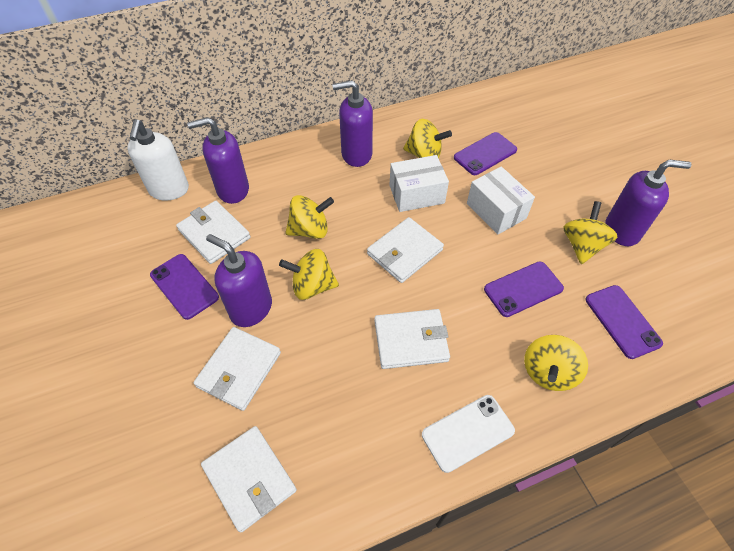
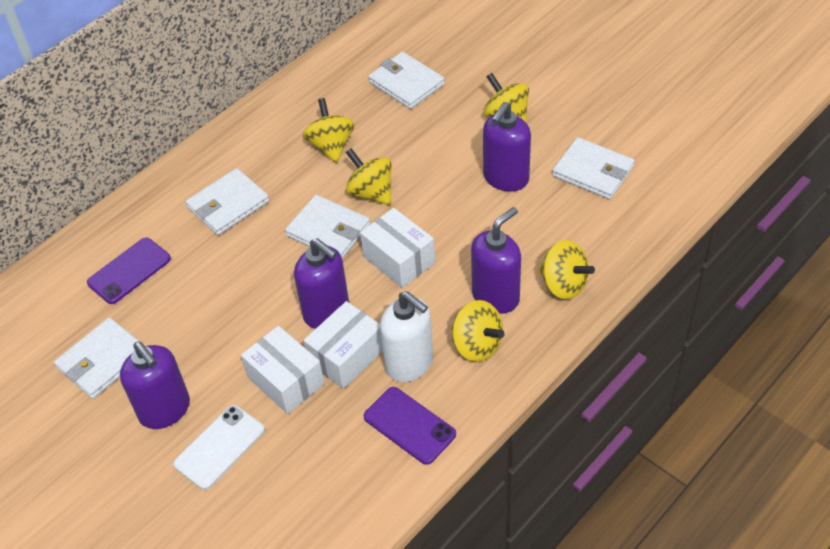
purple phone: 4 -> 2
white box: 2 -> 3

